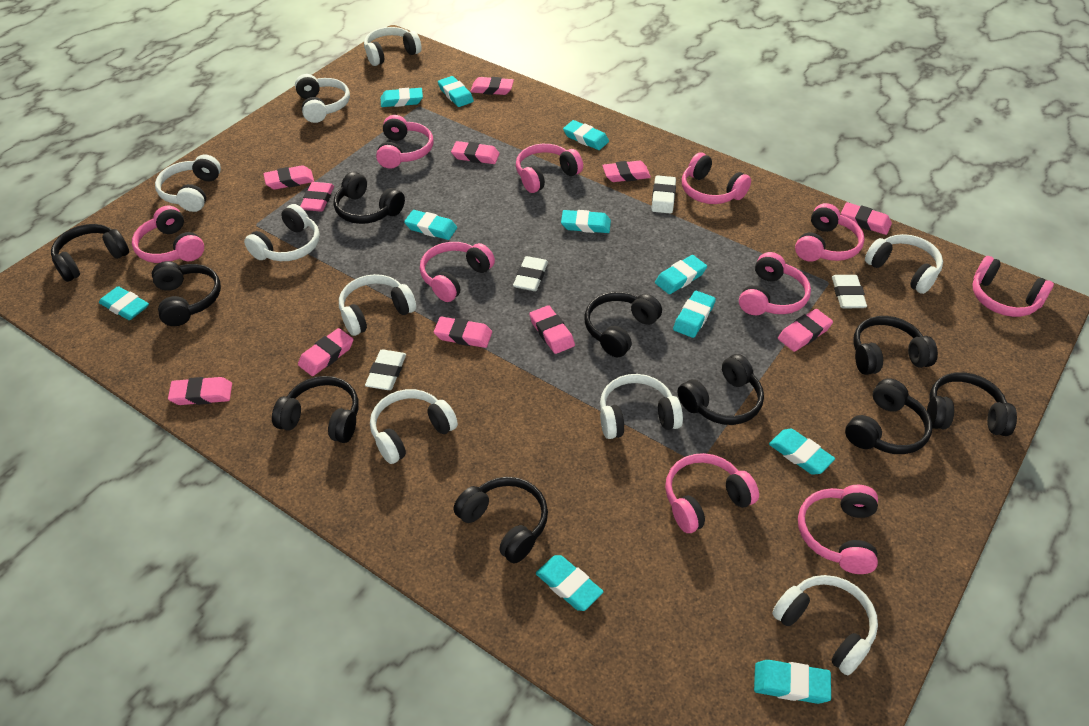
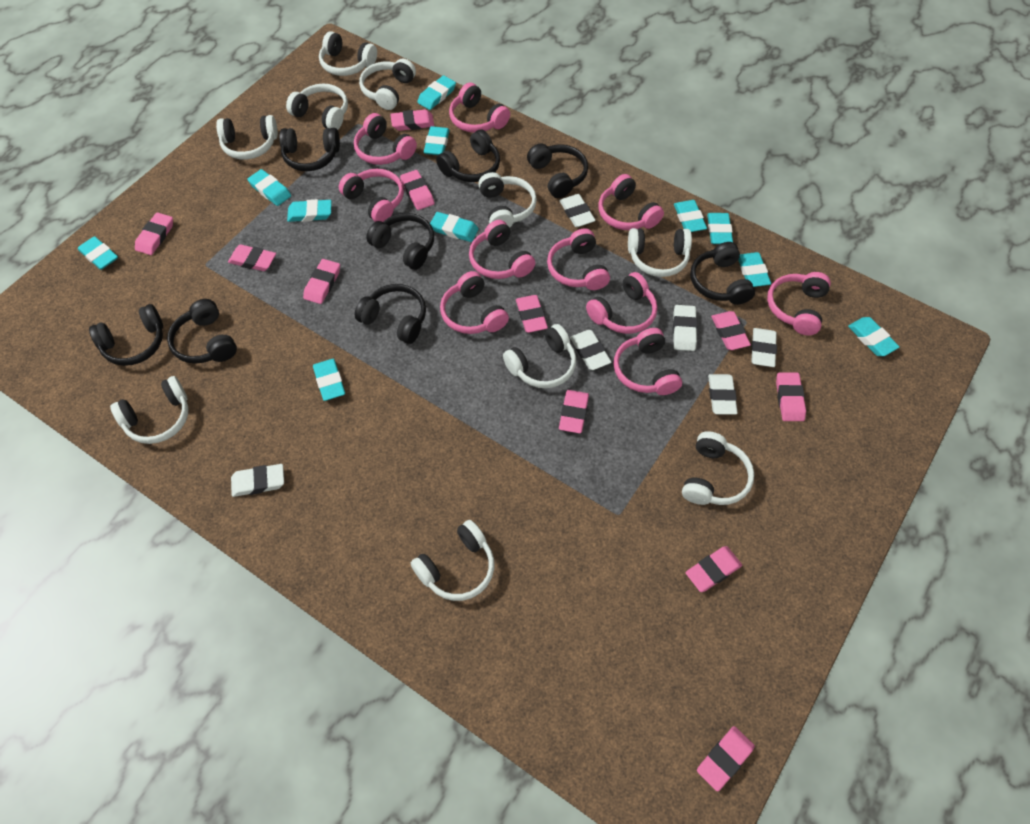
black headphones: 10 -> 8
white eraser: 4 -> 6
white headphones: 9 -> 10

